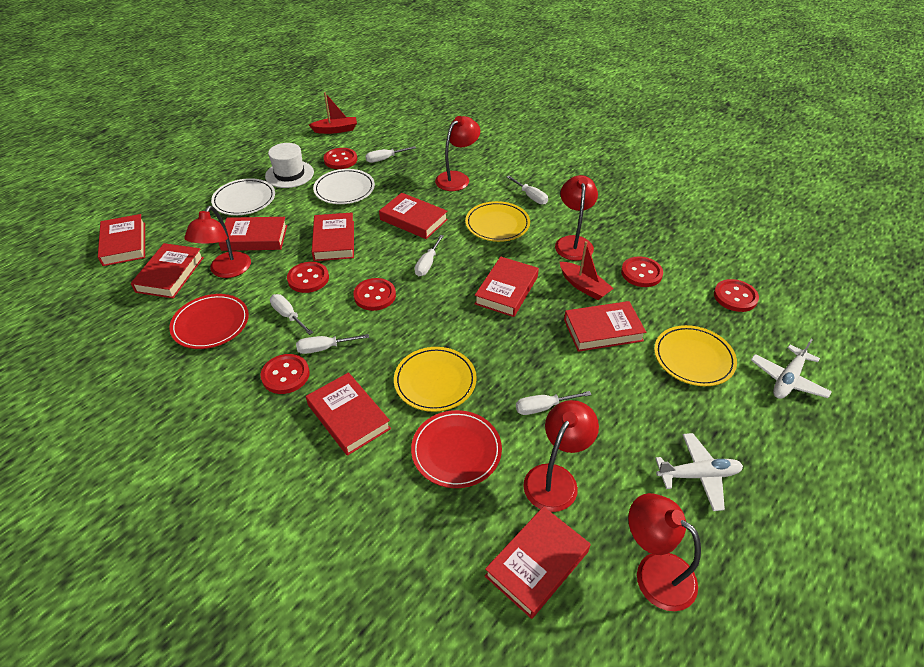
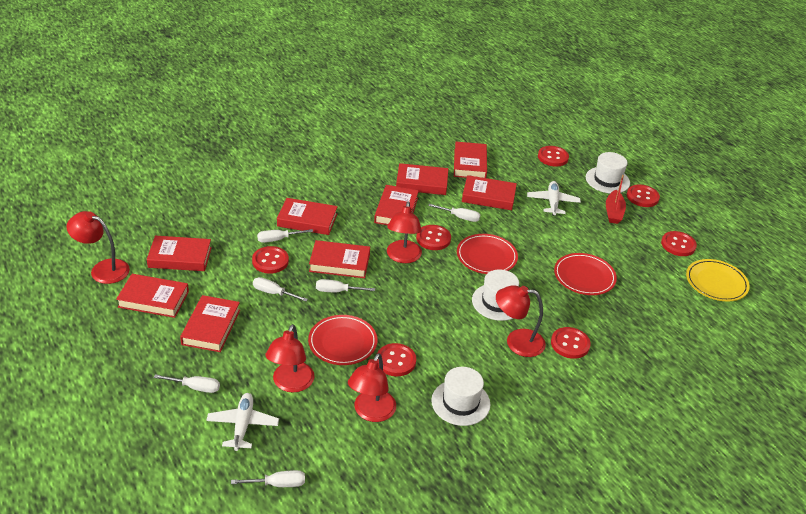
red boat: 2 -> 1
red button: 6 -> 7
red plate: 2 -> 3
white hat: 1 -> 3
white plate: 2 -> 0
yellow plate: 3 -> 1

